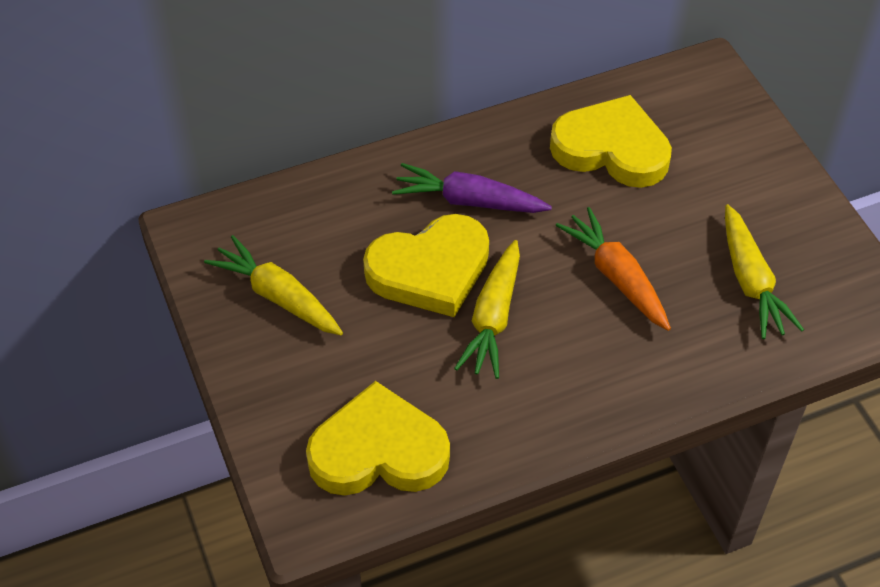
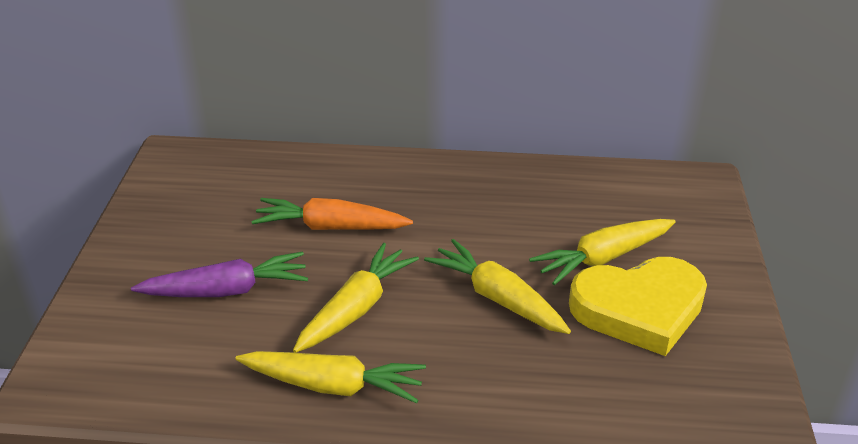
yellow carrot: 3 -> 4
yellow heart: 3 -> 1

